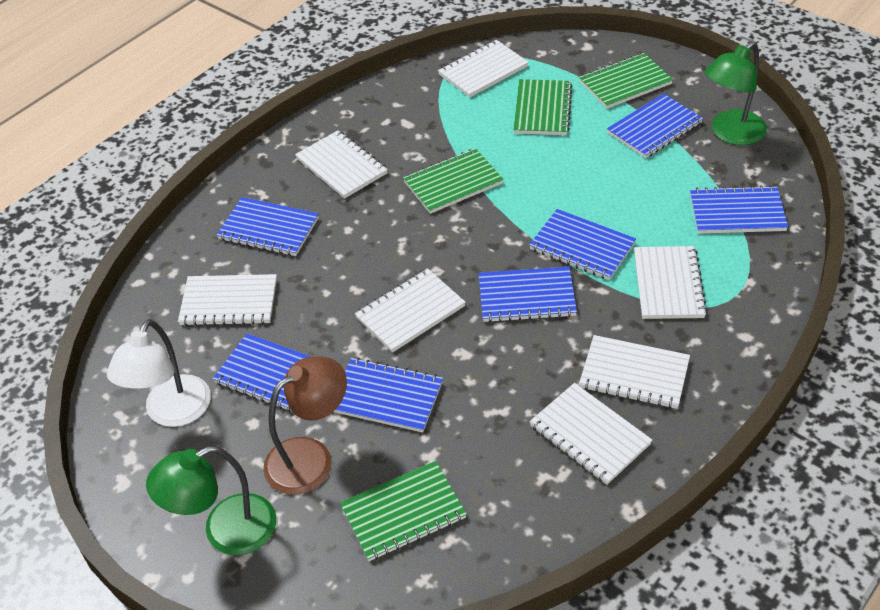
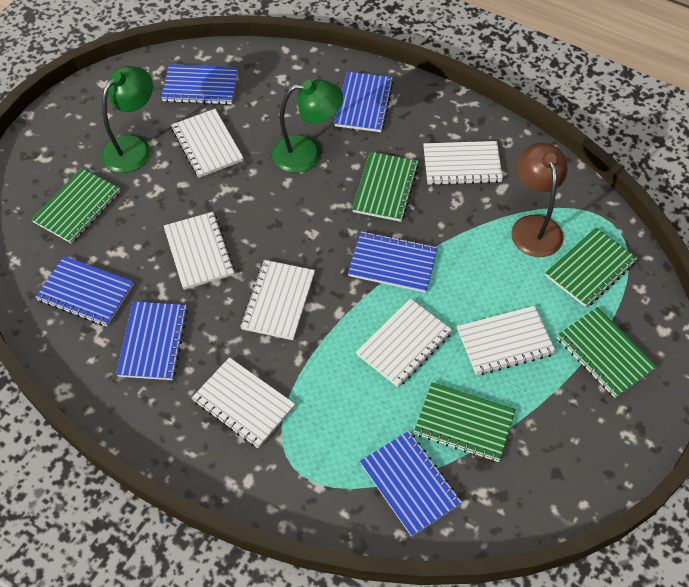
blue notebook: 7 -> 6
green notebook: 4 -> 5
white lamp: 1 -> 0

